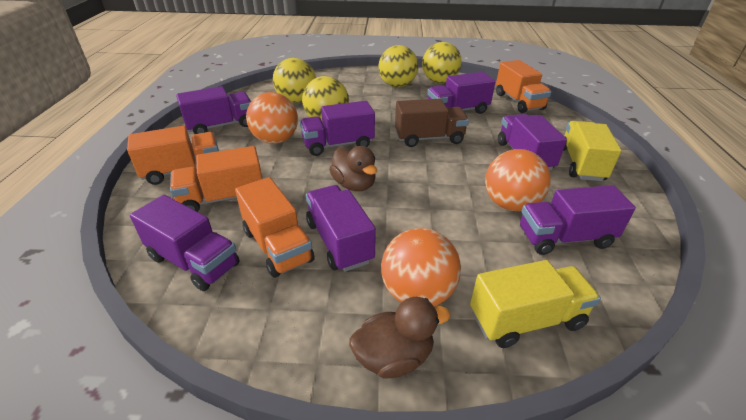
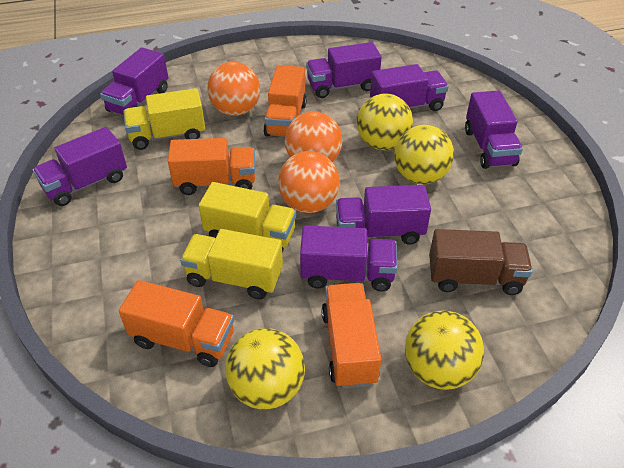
brown duck: 2 -> 0
yellow truck: 2 -> 3

